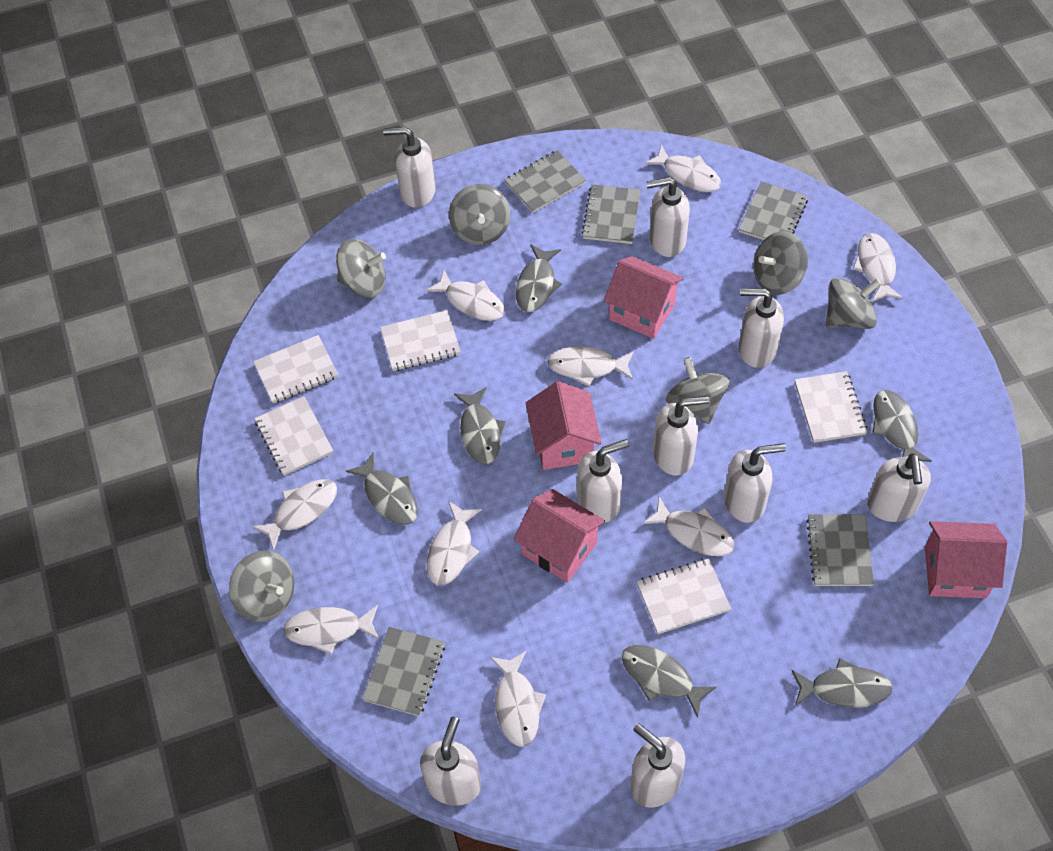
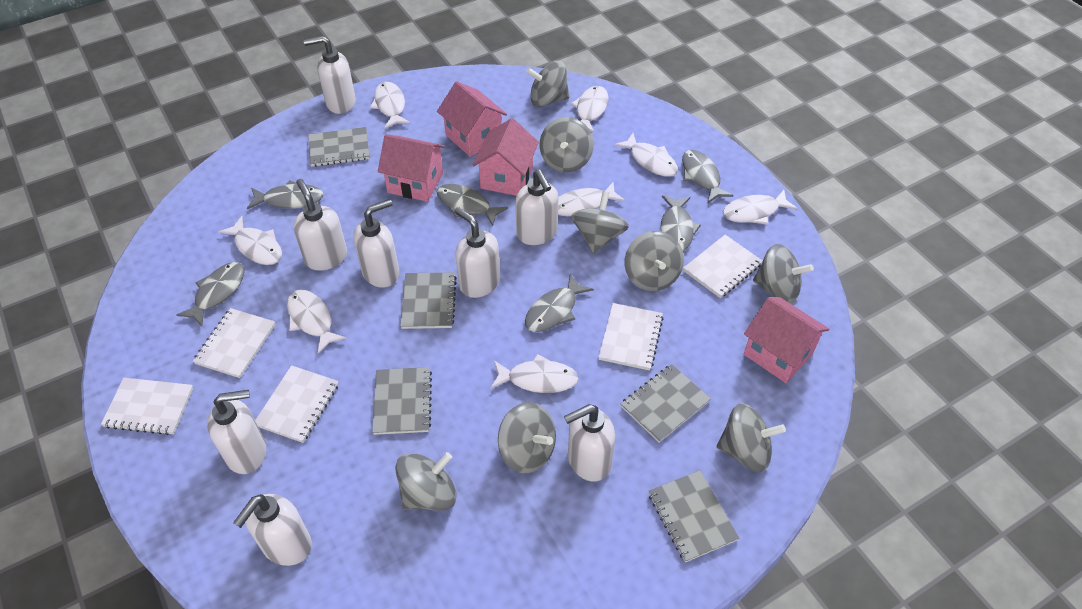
grey spinning top: 6 -> 8
white fish: 9 -> 8
white soap dispenser: 9 -> 8

